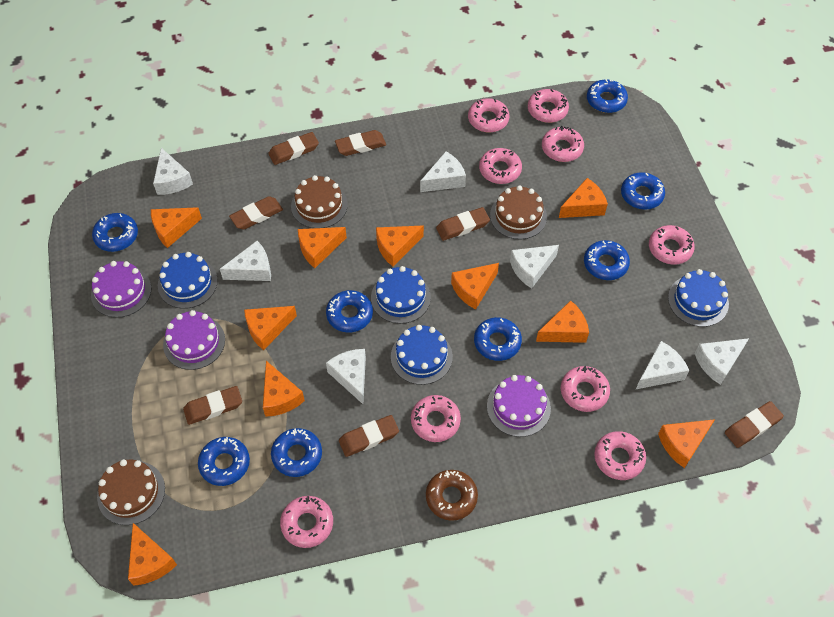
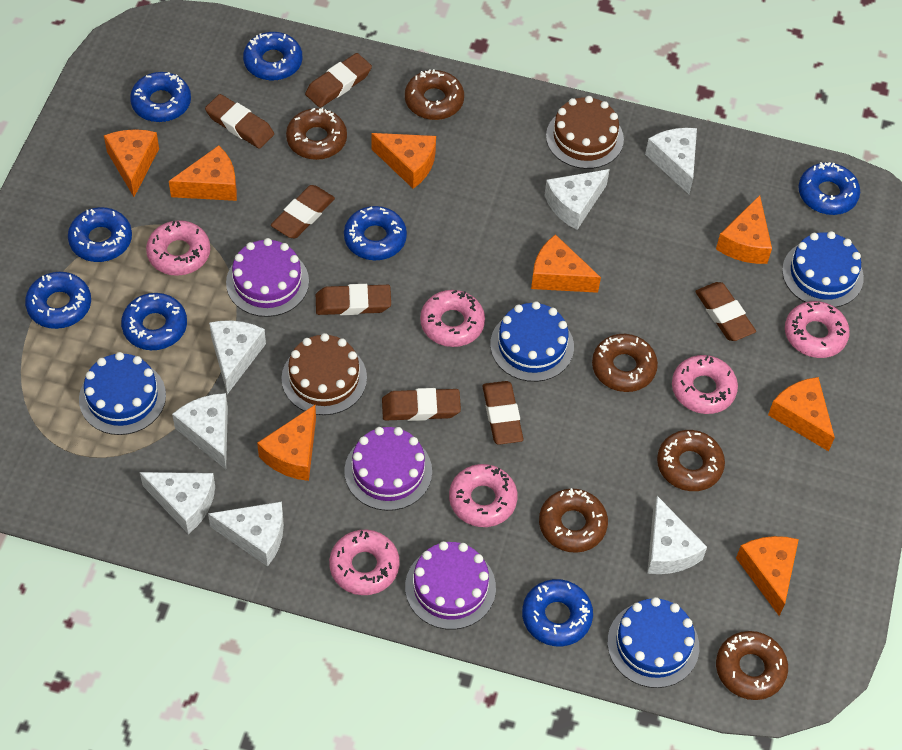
brown cake: 3 -> 2
brown donut: 1 -> 6
orange cheese: 10 -> 8
pink donut: 9 -> 6

